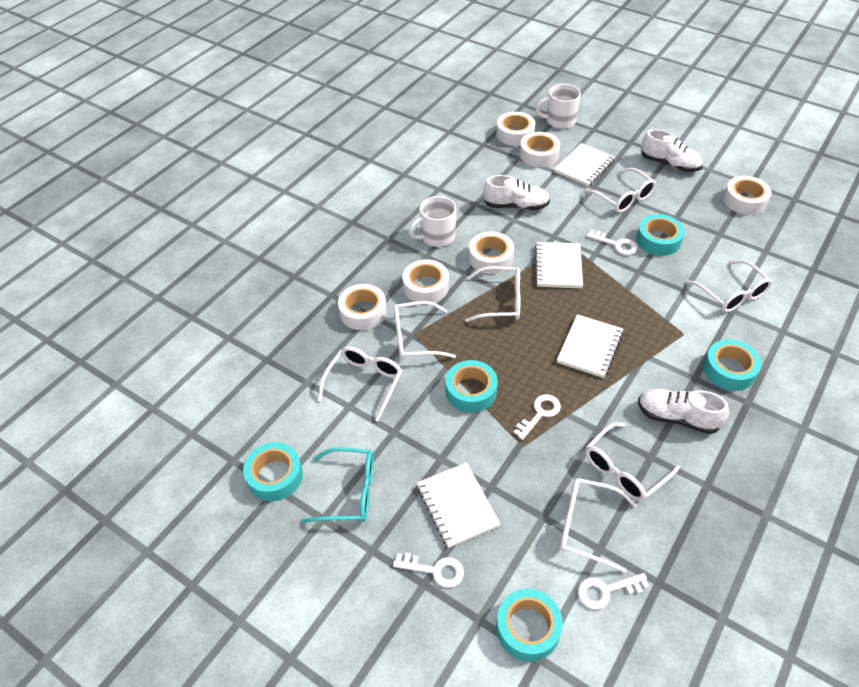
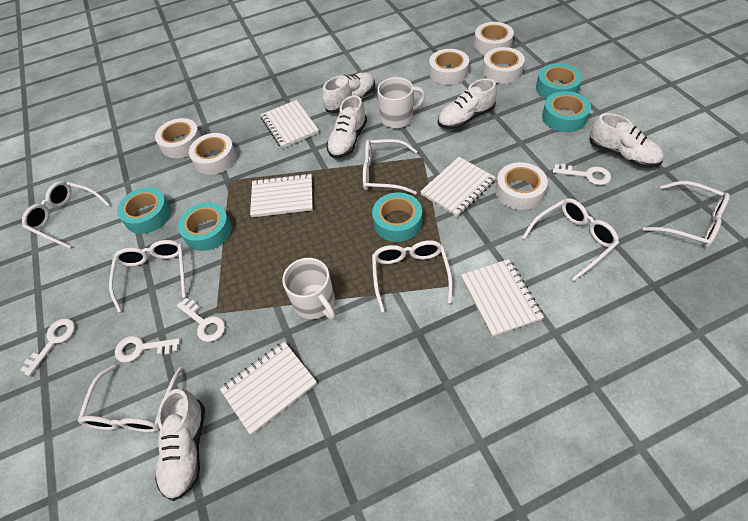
turquoise glasses: 1 -> 0
white notebook: 4 -> 5
white shoe: 3 -> 5

